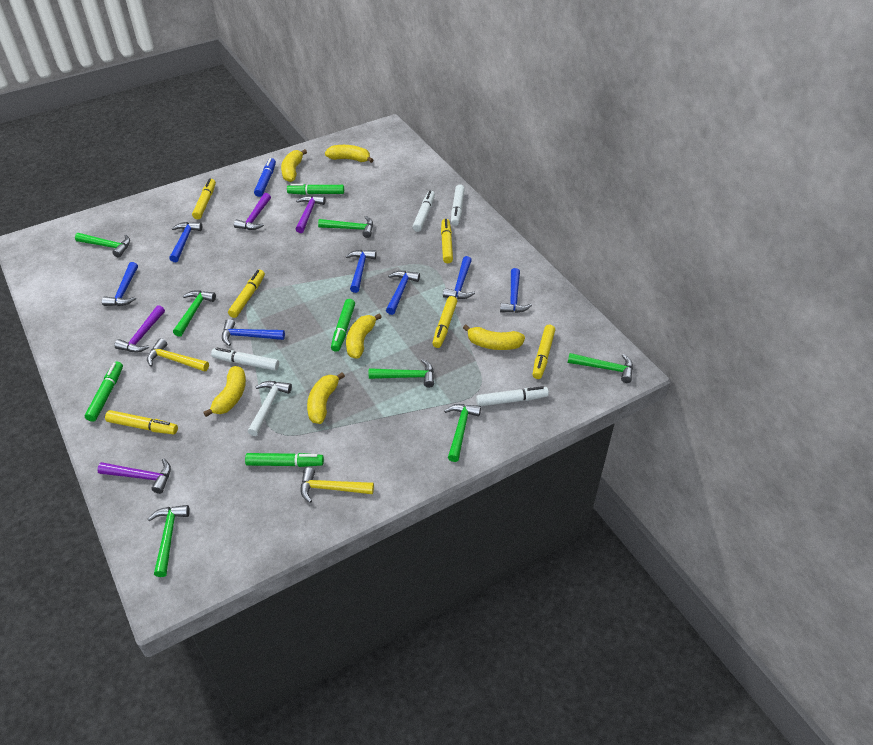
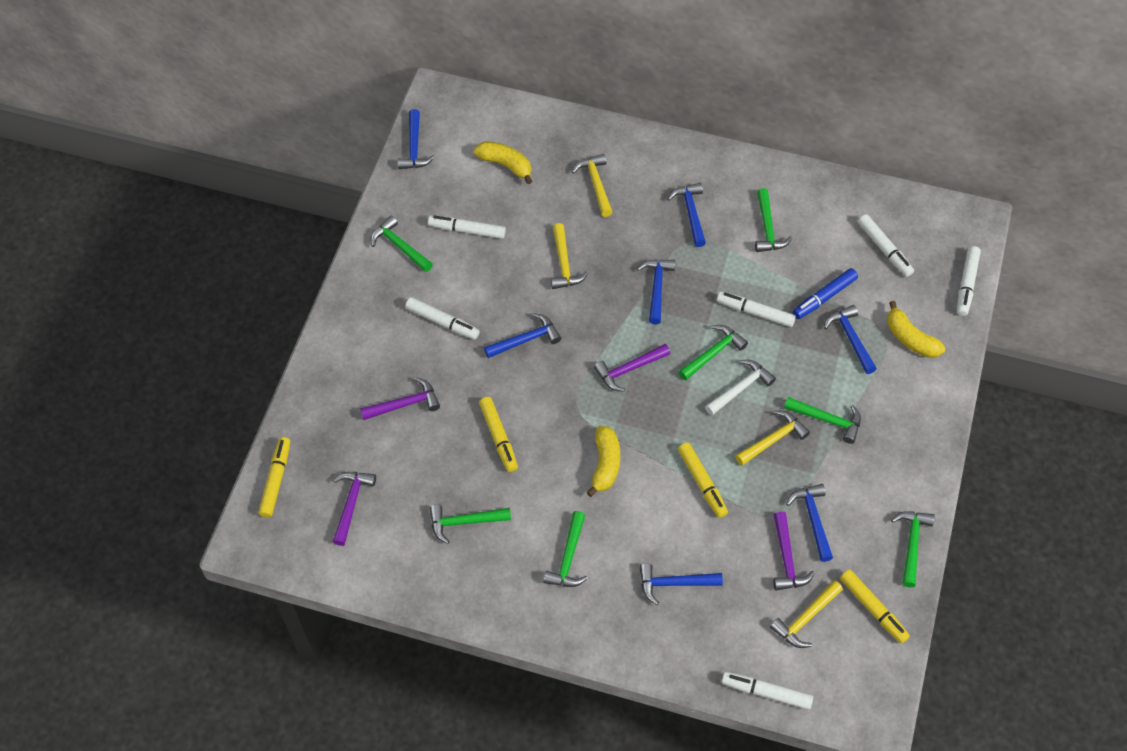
green marker: 4 -> 0
white marker: 4 -> 6
yellow banana: 6 -> 3
yellow hammer: 2 -> 4
yellow marker: 6 -> 4

